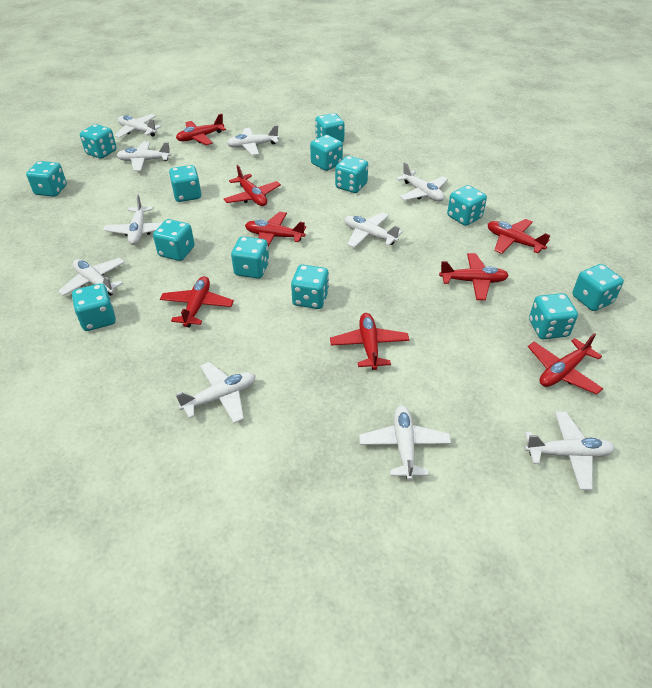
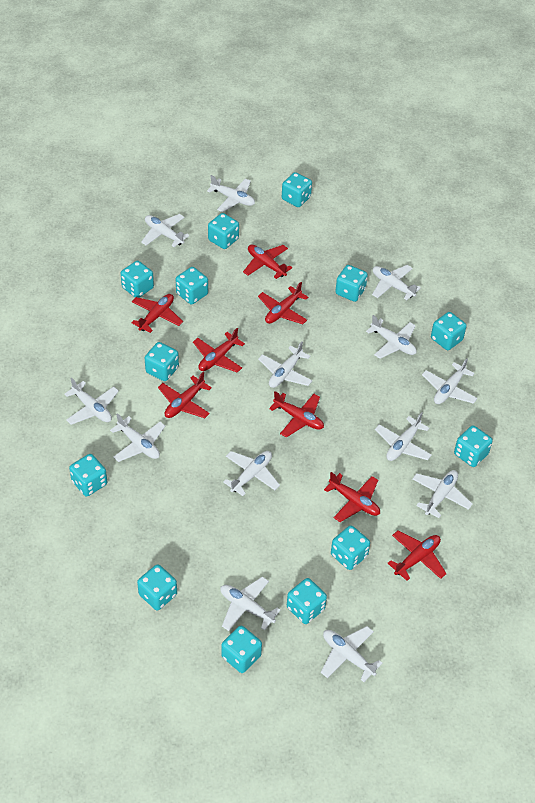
white plane: 10 -> 13

